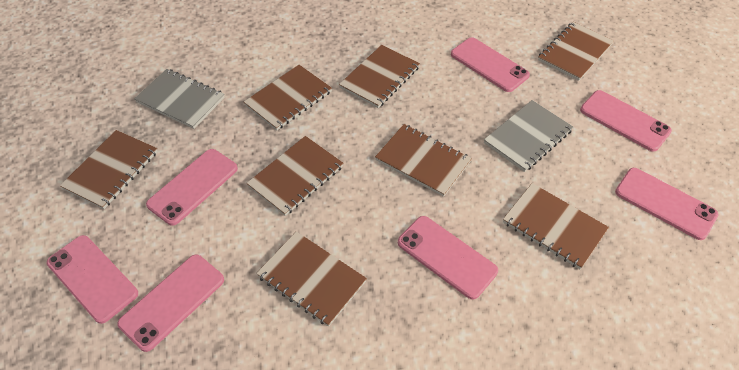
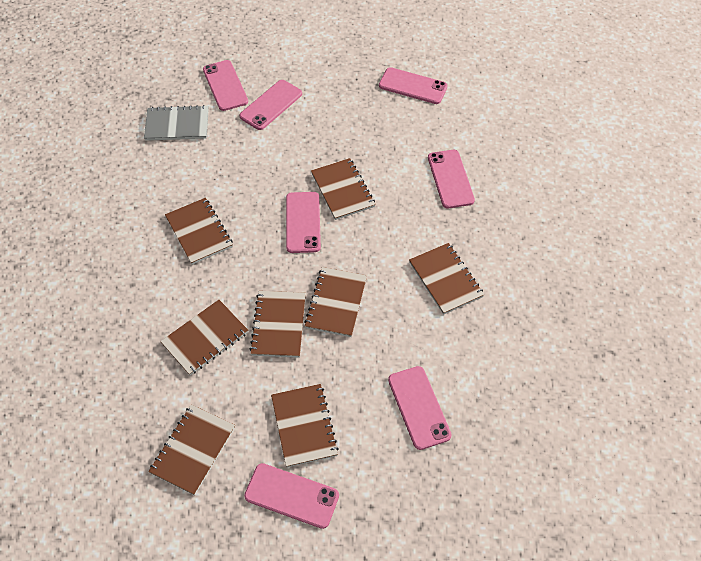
grey notebook: 2 -> 1

